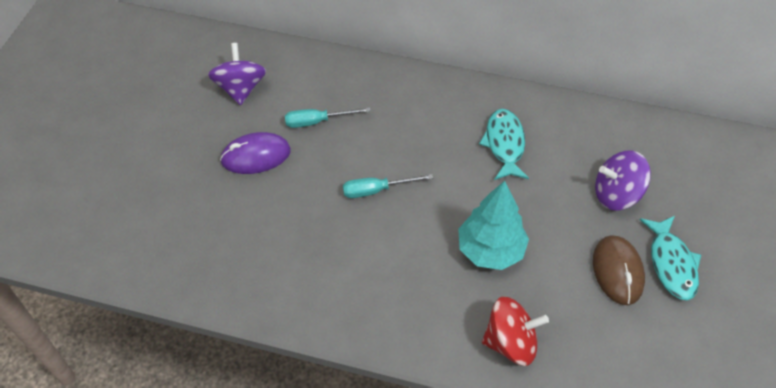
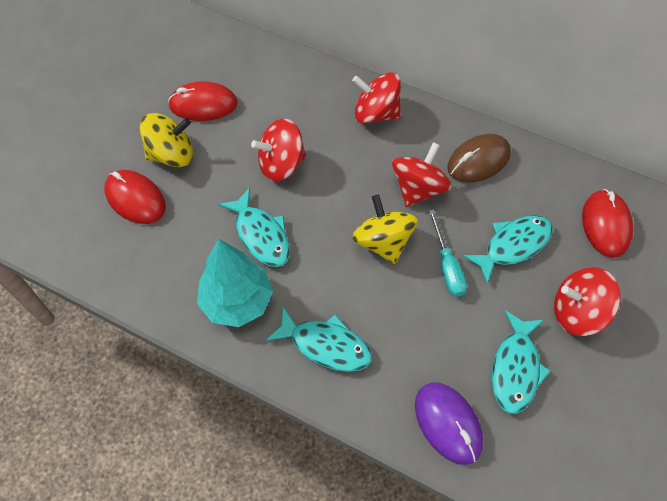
purple spinning top: 2 -> 0
red mouse: 0 -> 3
red spinning top: 1 -> 4
turquoise fish: 2 -> 4
turquoise screwdriver: 2 -> 1
yellow spinning top: 0 -> 2

